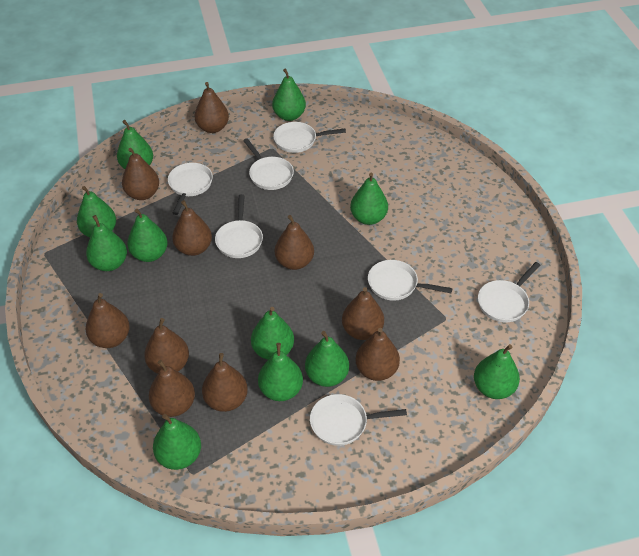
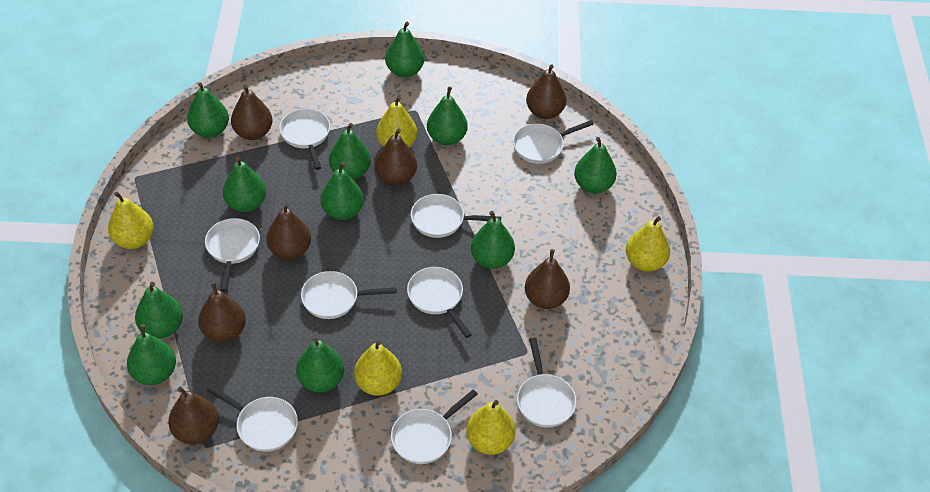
brown pear: 10 -> 7
white pan: 7 -> 9
yellow pear: 0 -> 5

